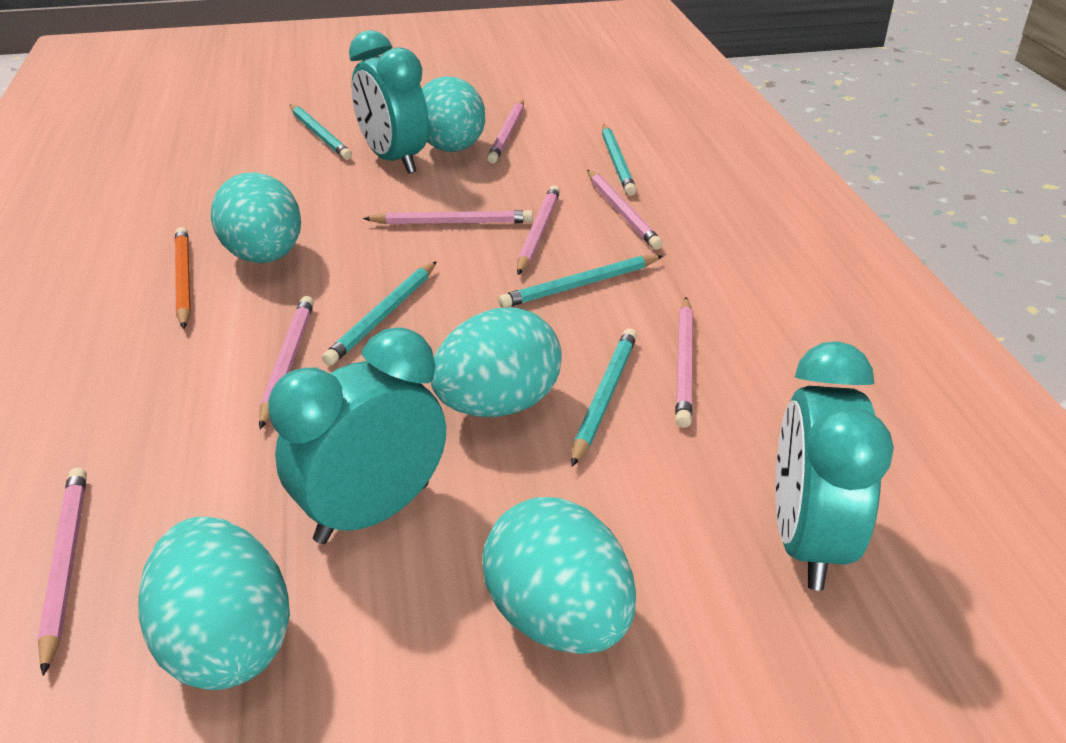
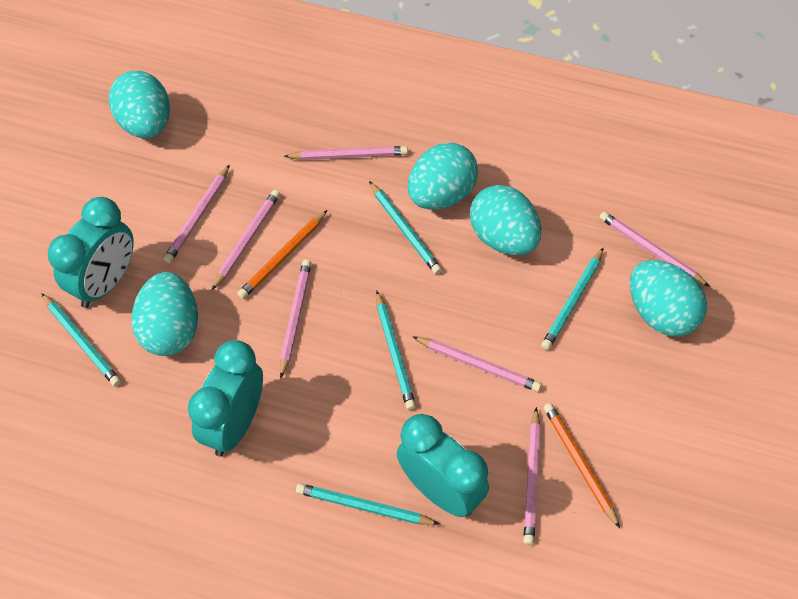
orange pencil: 1 -> 2

